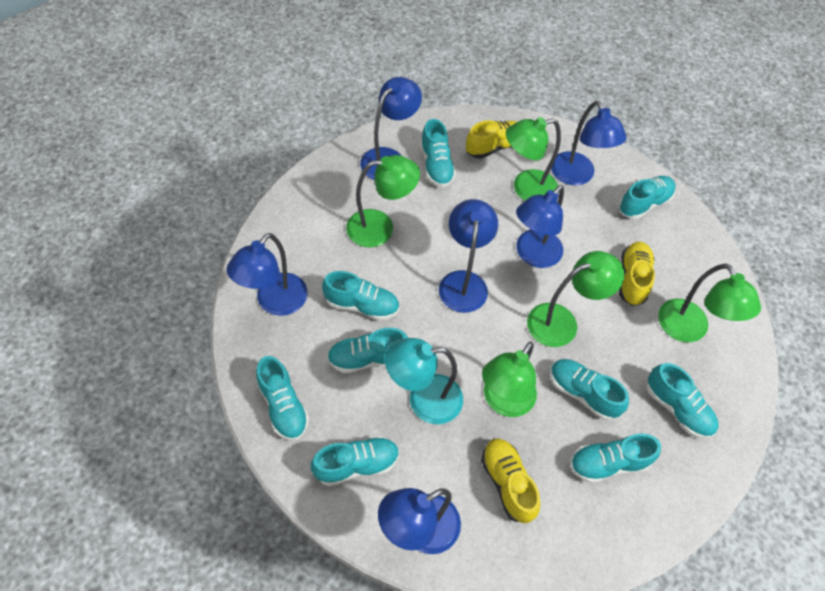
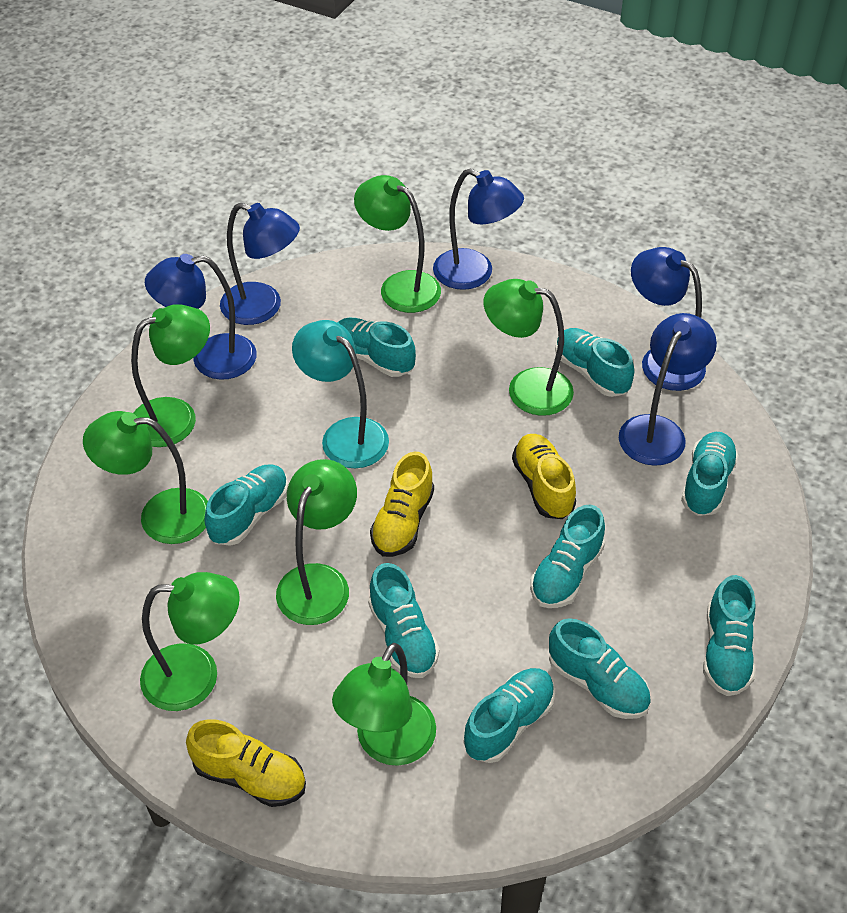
blue lamp: 6 -> 5
green lamp: 5 -> 7

